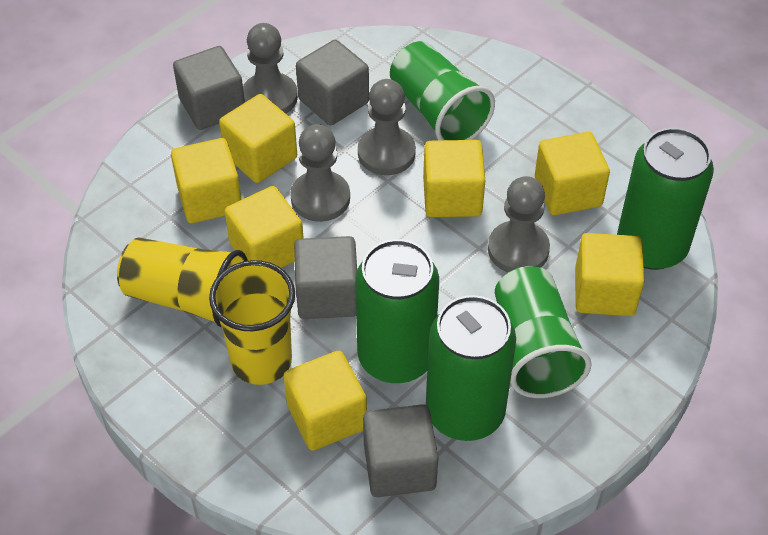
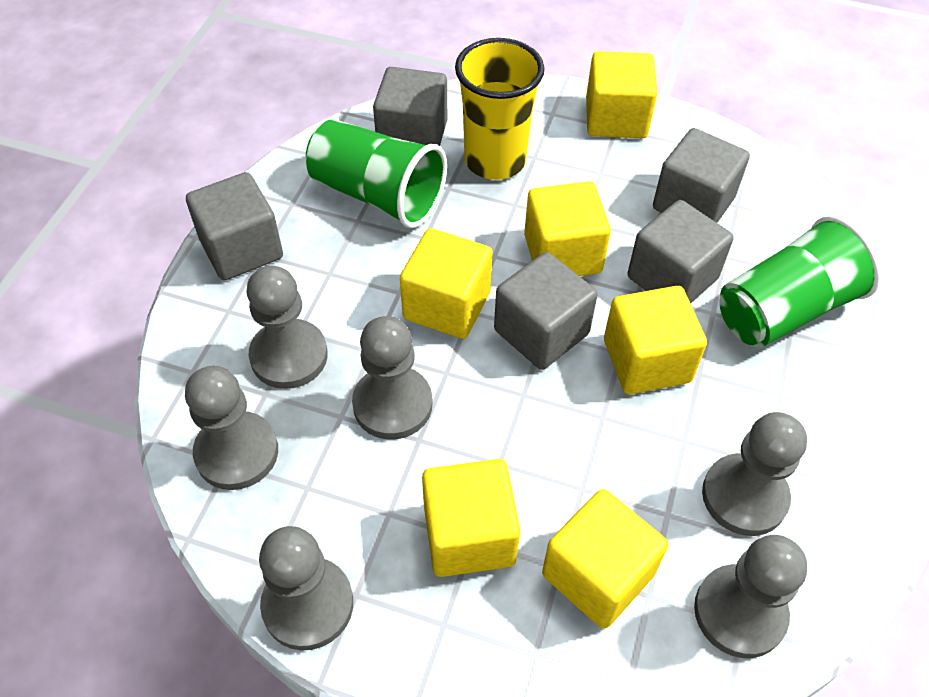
green can: 3 -> 0
grey cube: 4 -> 5
grey pawn: 4 -> 6
yellow cube: 7 -> 6
yellow cup: 2 -> 1

